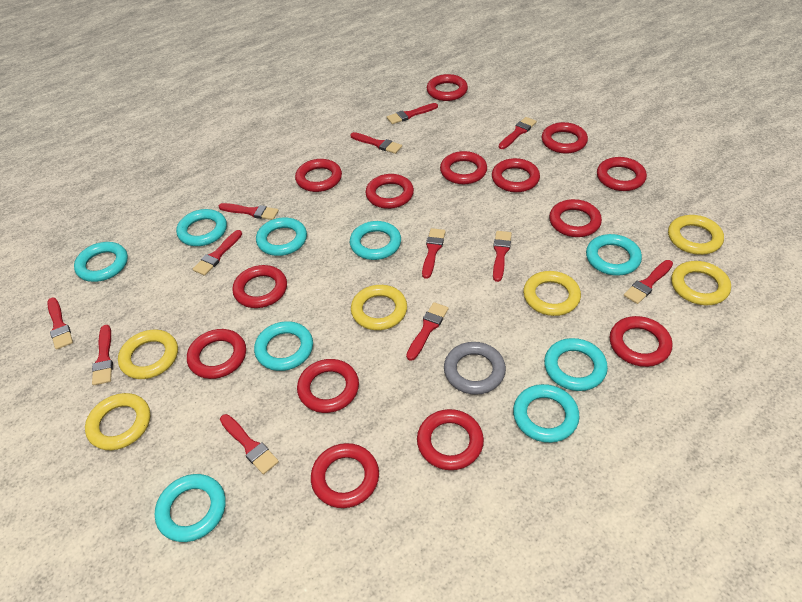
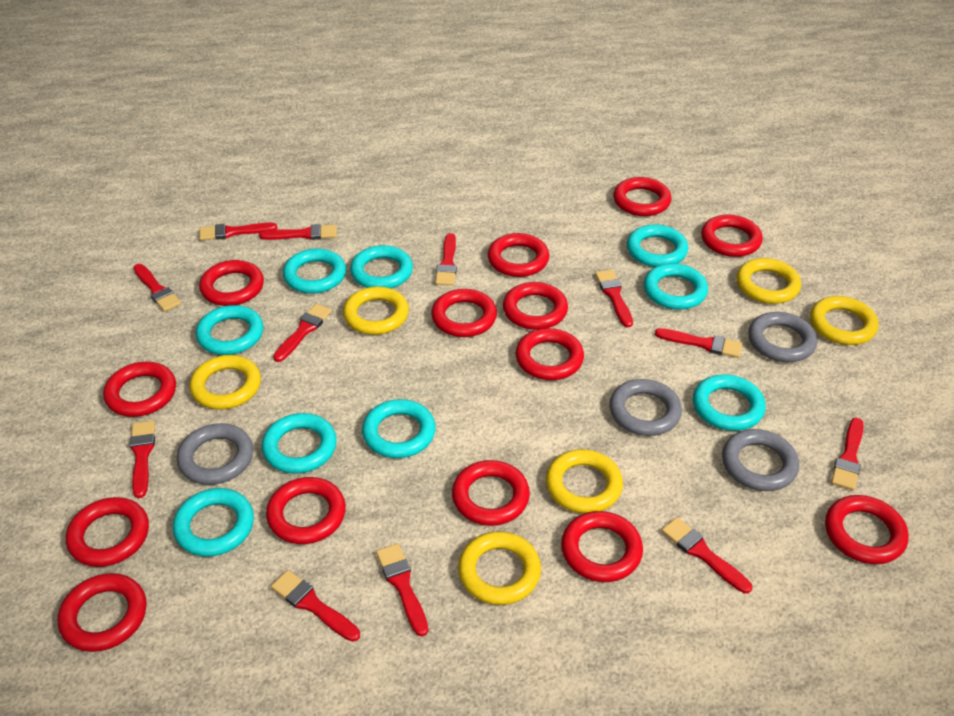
grey ring: 1 -> 4

